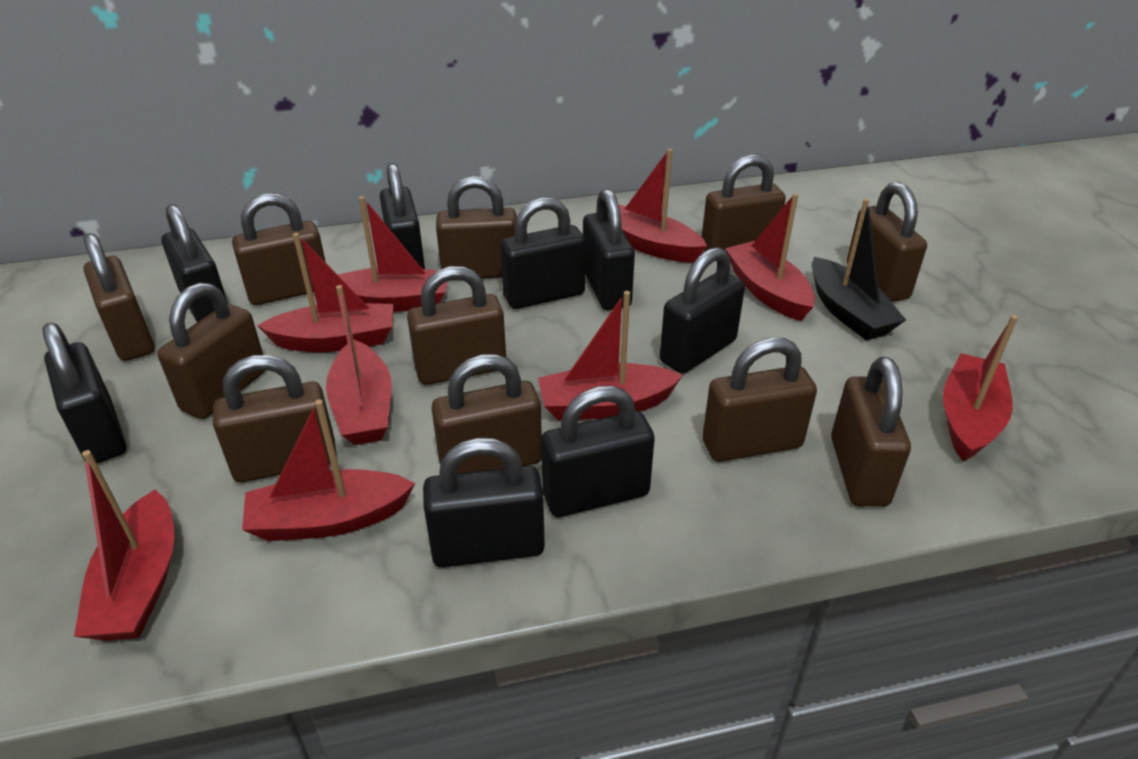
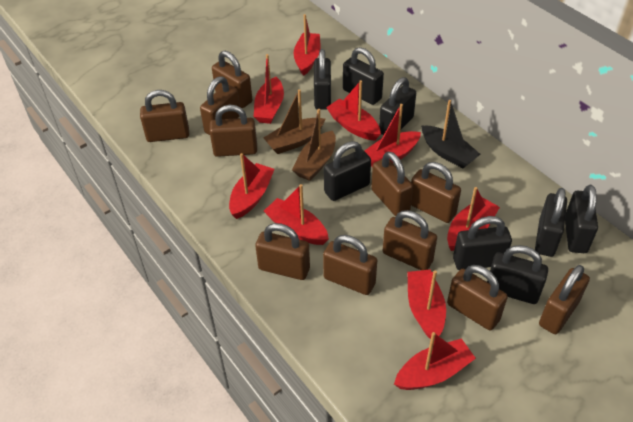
brown boat: 0 -> 2

